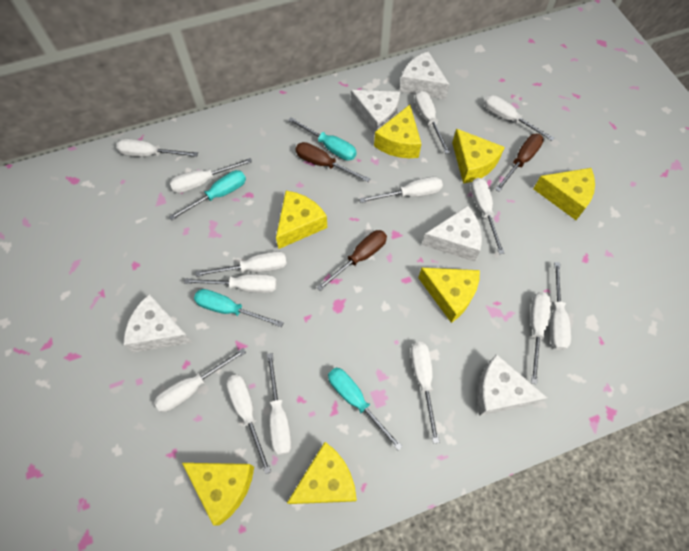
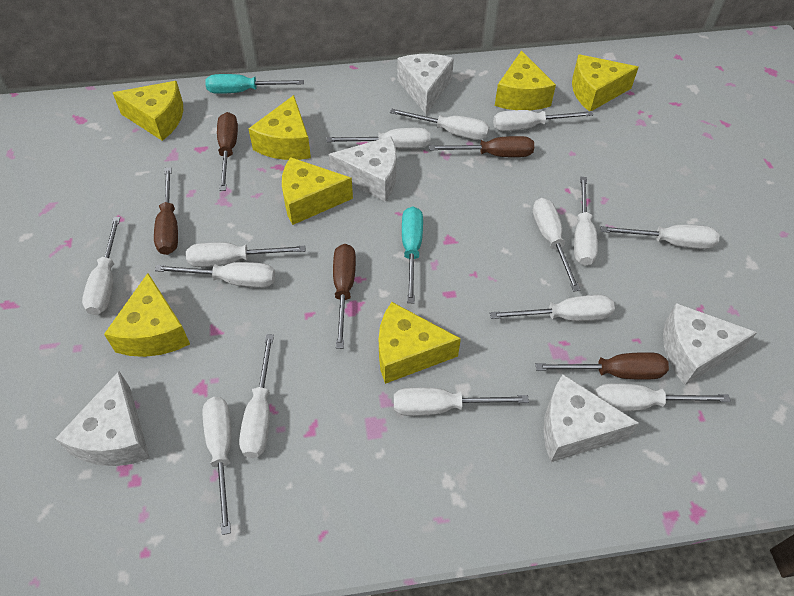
brown screwdriver: 3 -> 5
turquoise screwdriver: 4 -> 2

